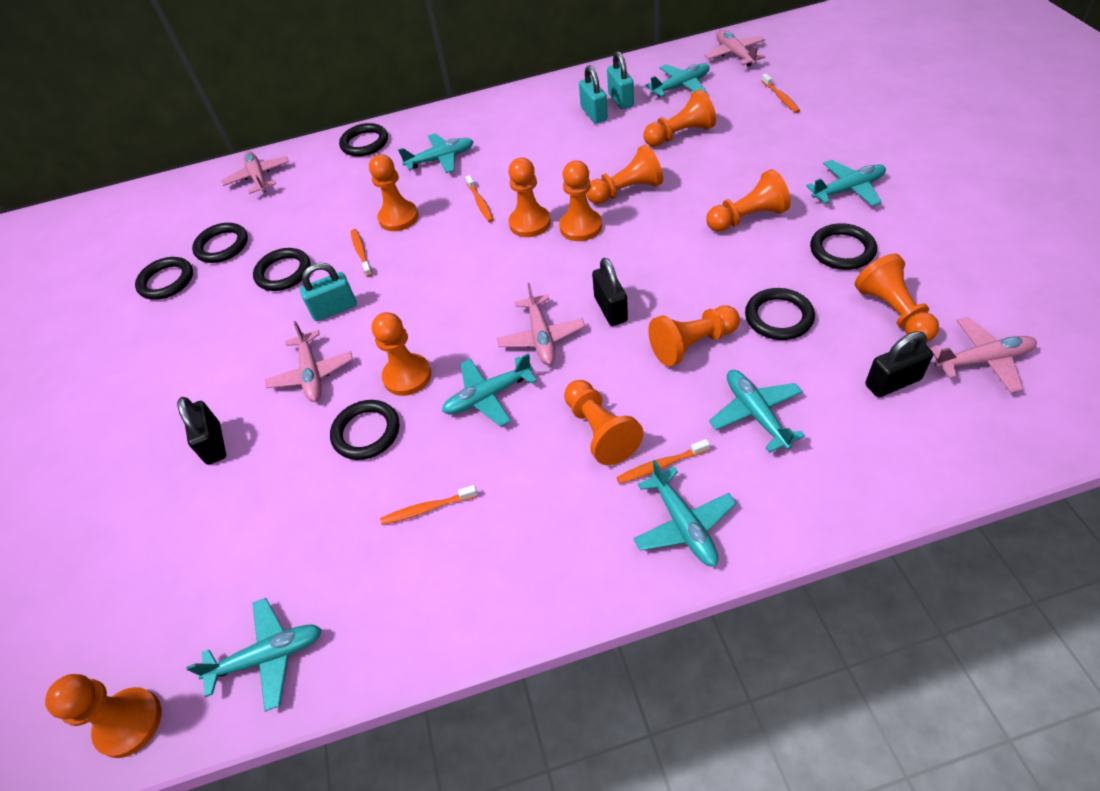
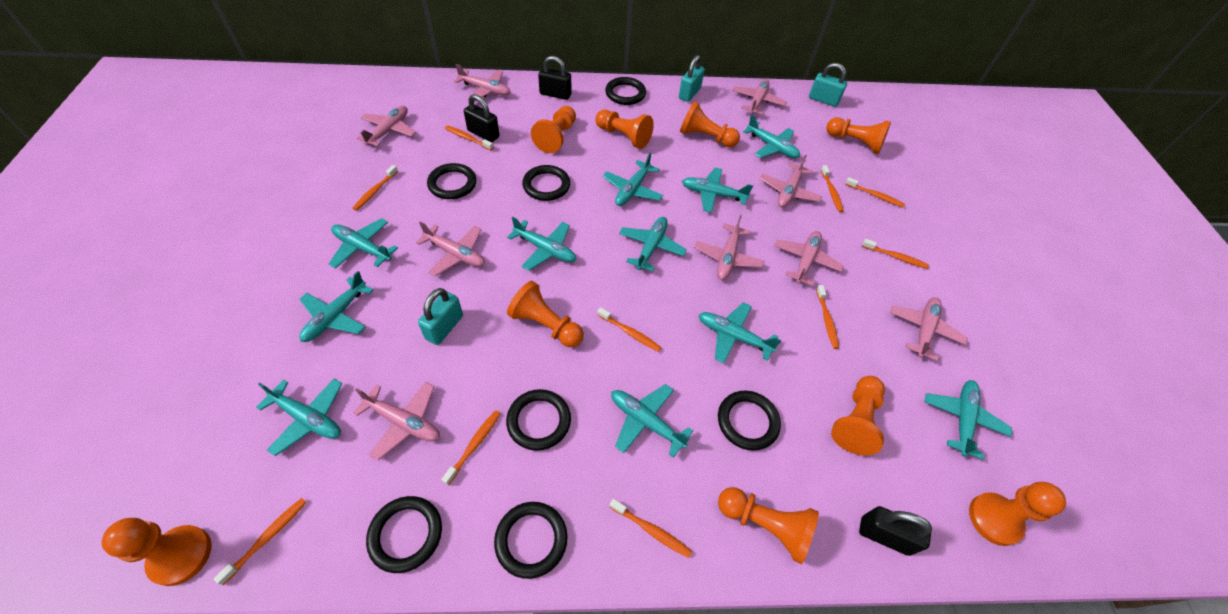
orange pawn: 11 -> 9
orange toothbrush: 5 -> 10
pink plane: 5 -> 9
turquoise plane: 7 -> 11

